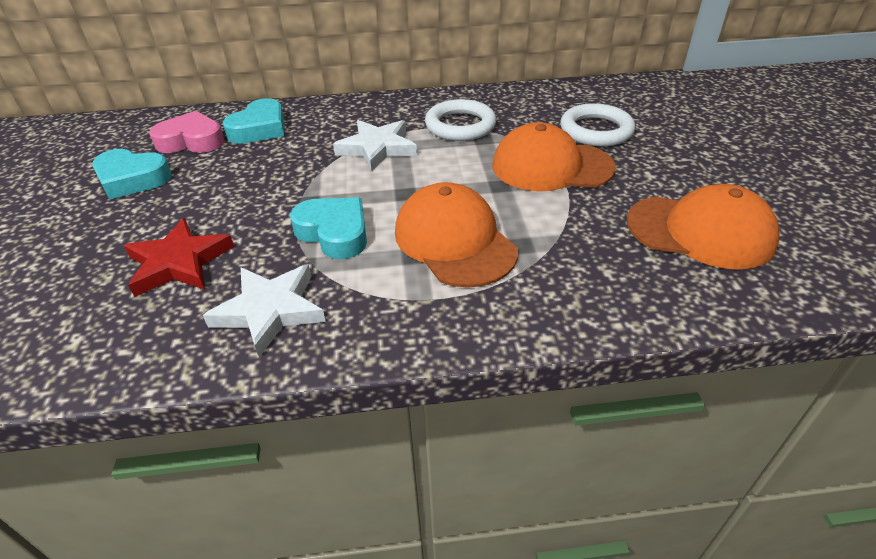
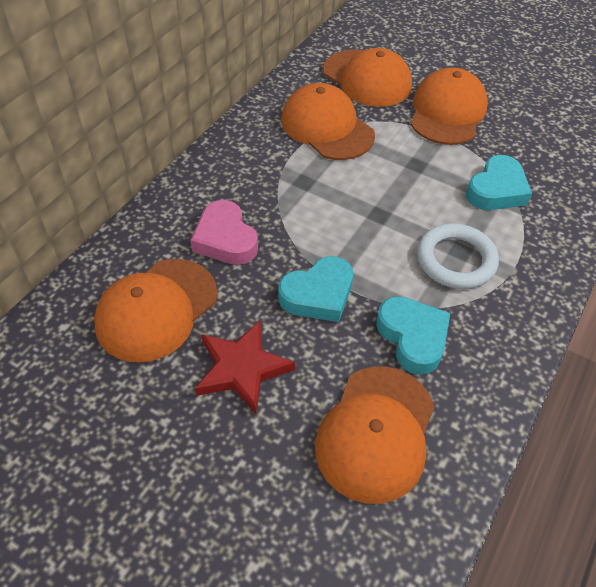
orange cap: 3 -> 5
white ring: 2 -> 1
white star: 2 -> 0

